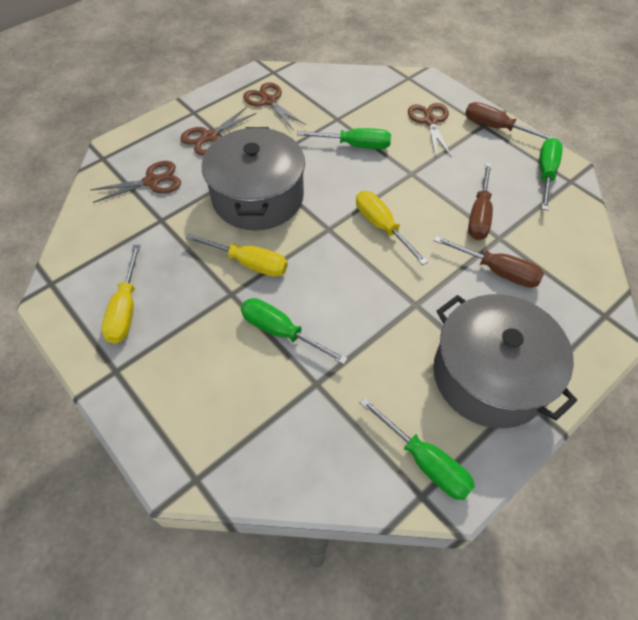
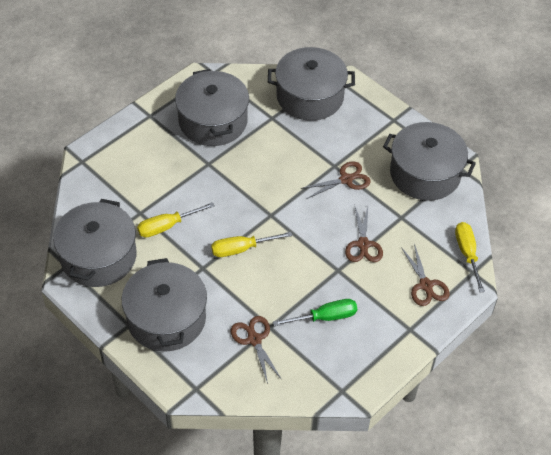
brown screwdriver: 3 -> 0
green screwdriver: 4 -> 1
grey pot: 2 -> 5

